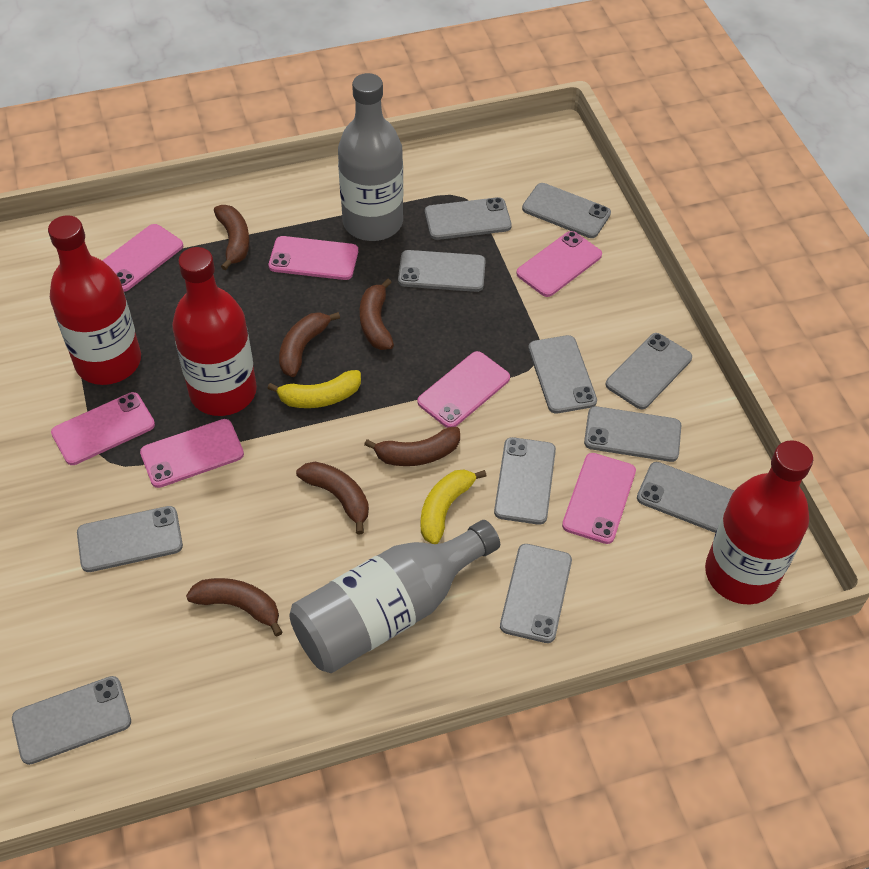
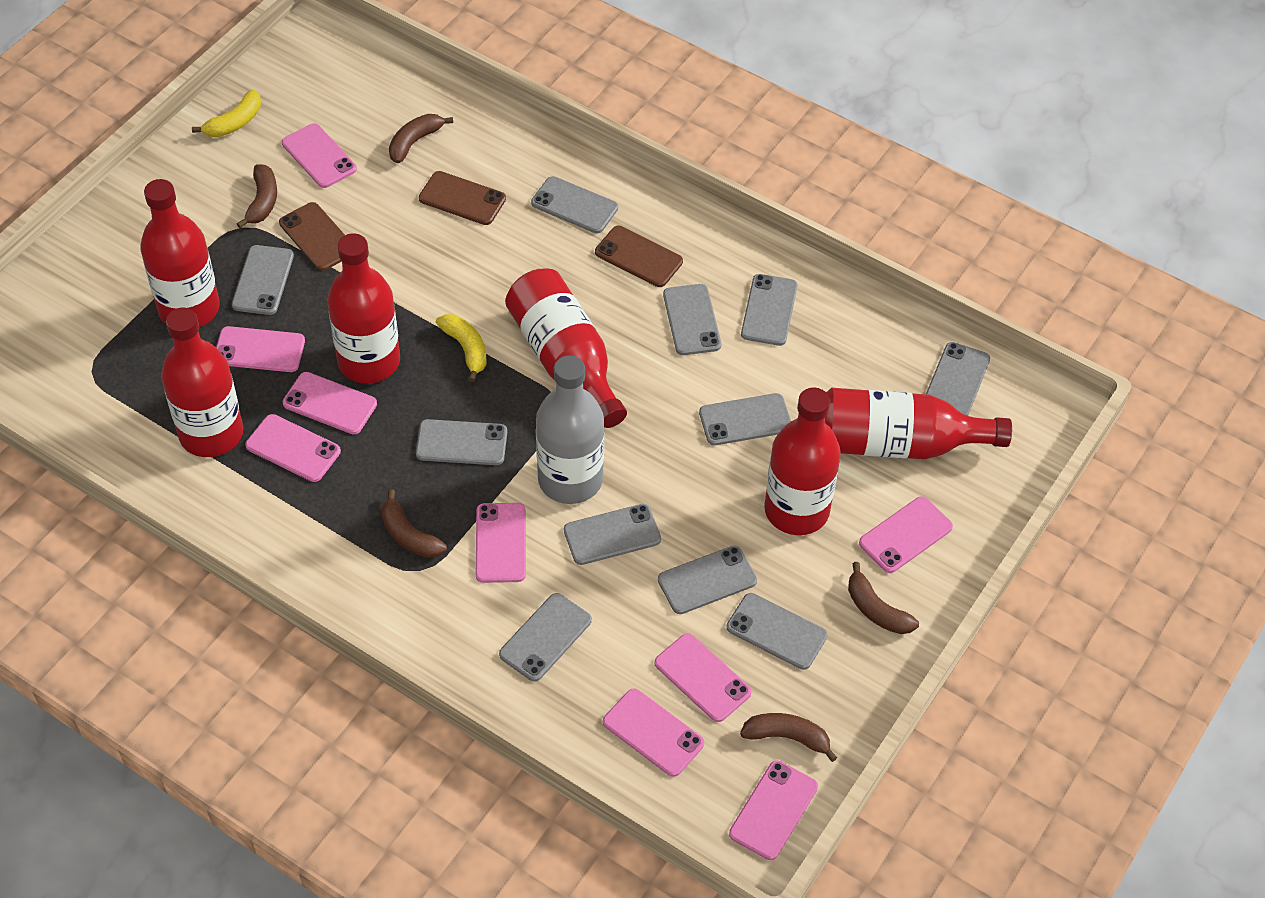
brown banana: 6 -> 5
brown phone: 0 -> 3
grey bottle: 2 -> 1
pink phone: 7 -> 9
red bottle: 3 -> 6

